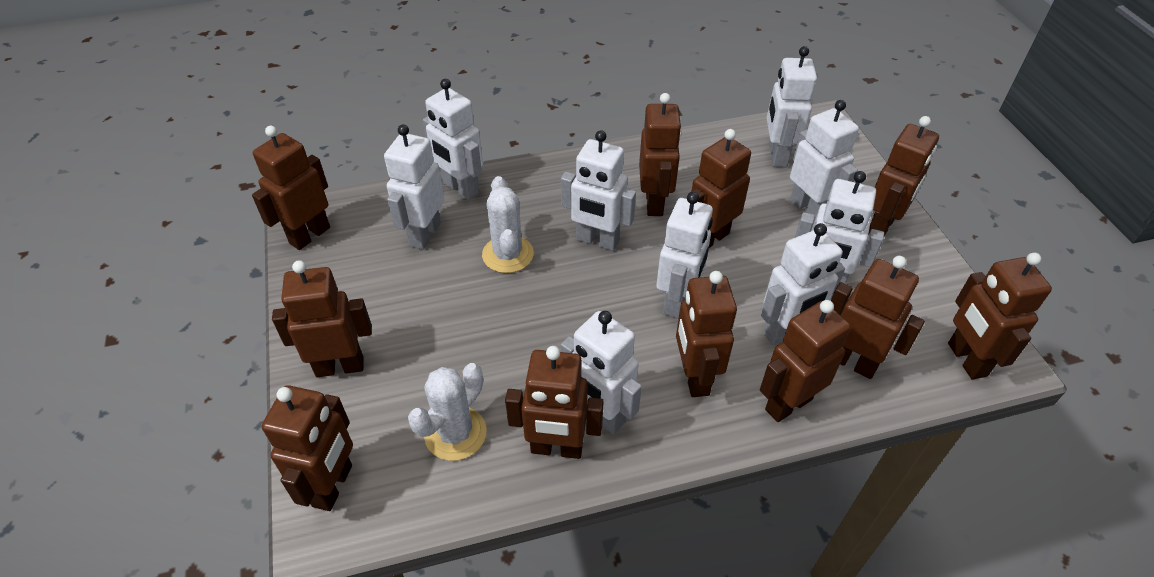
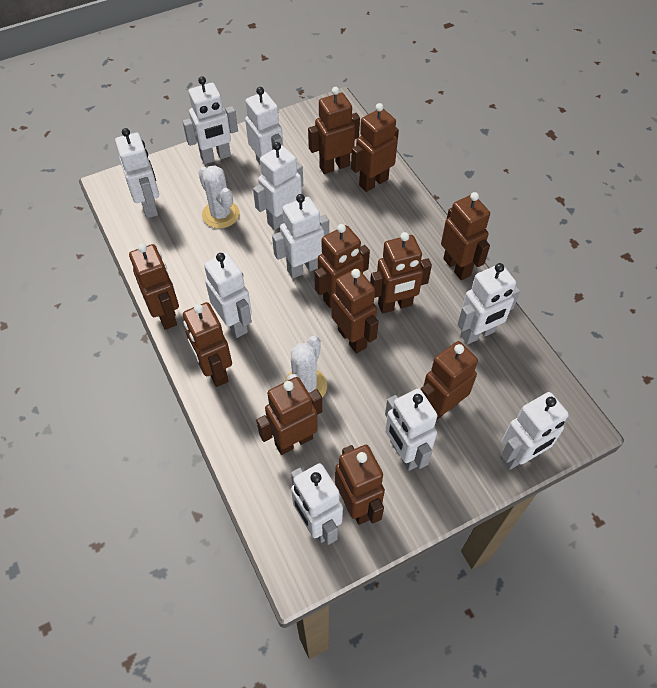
white robot: 9 -> 10

